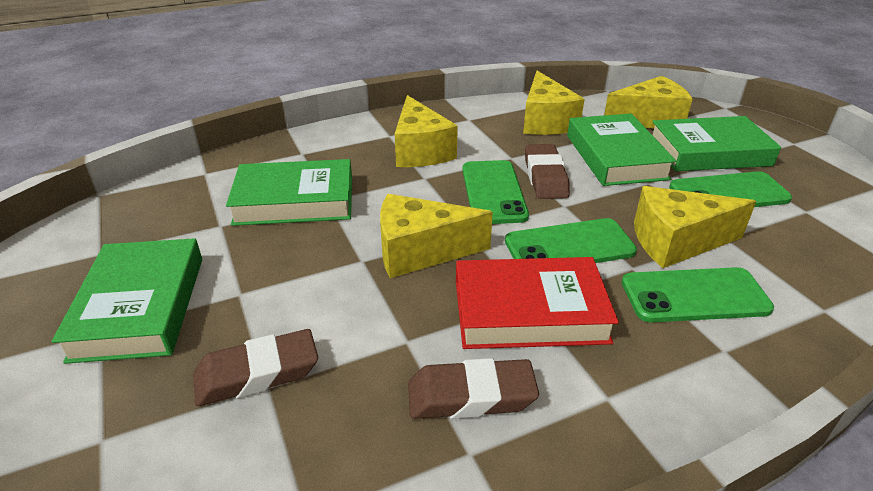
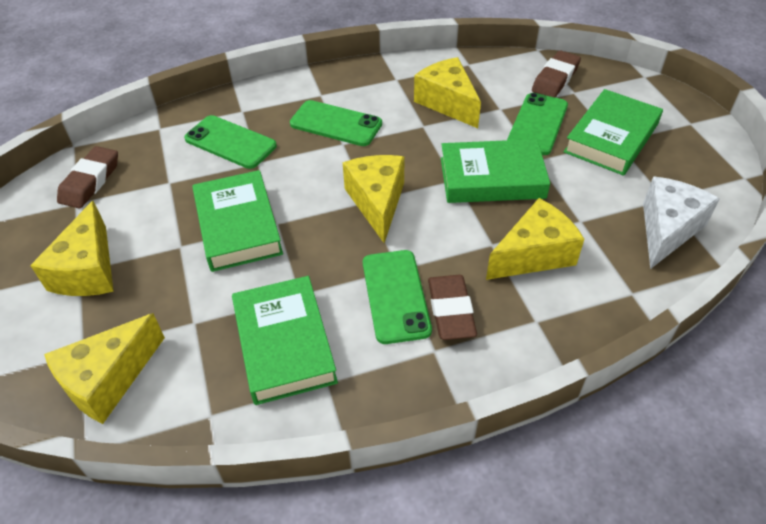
red book: 1 -> 0
white cheese: 0 -> 1

